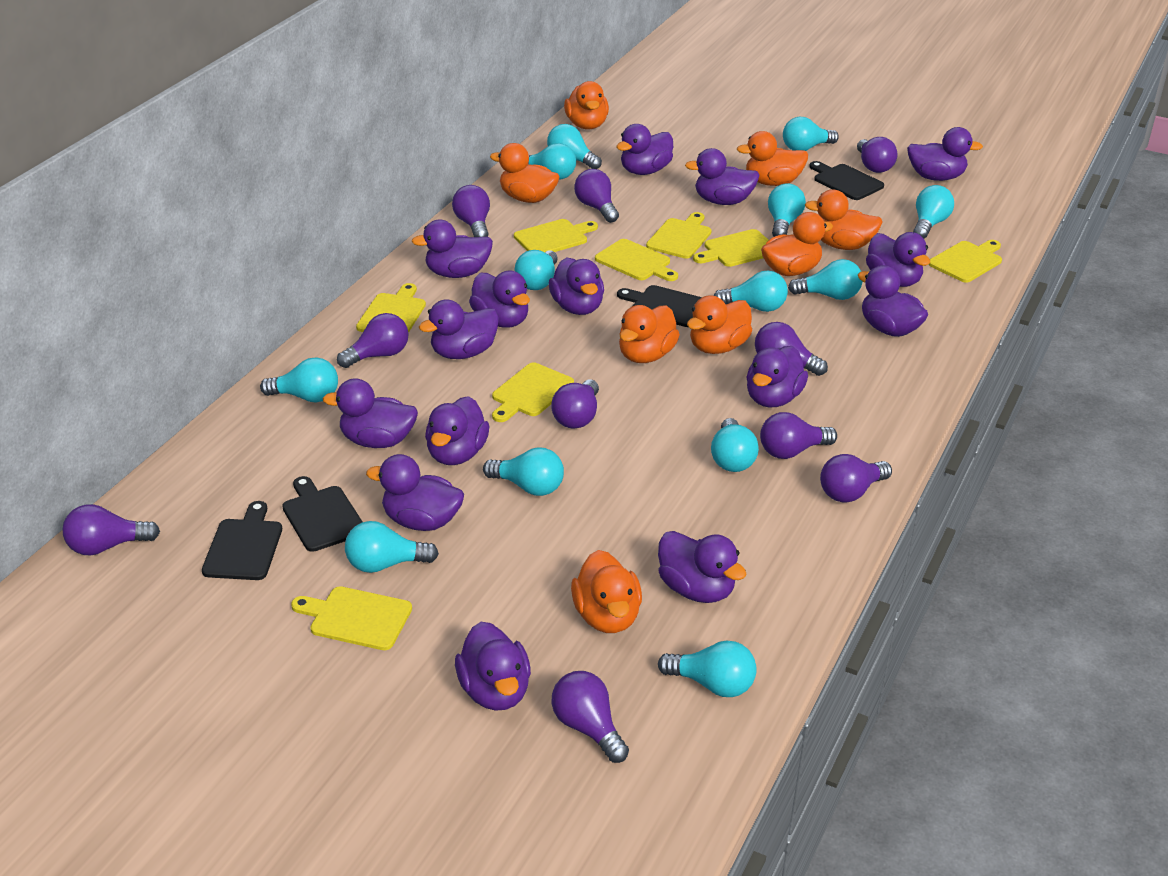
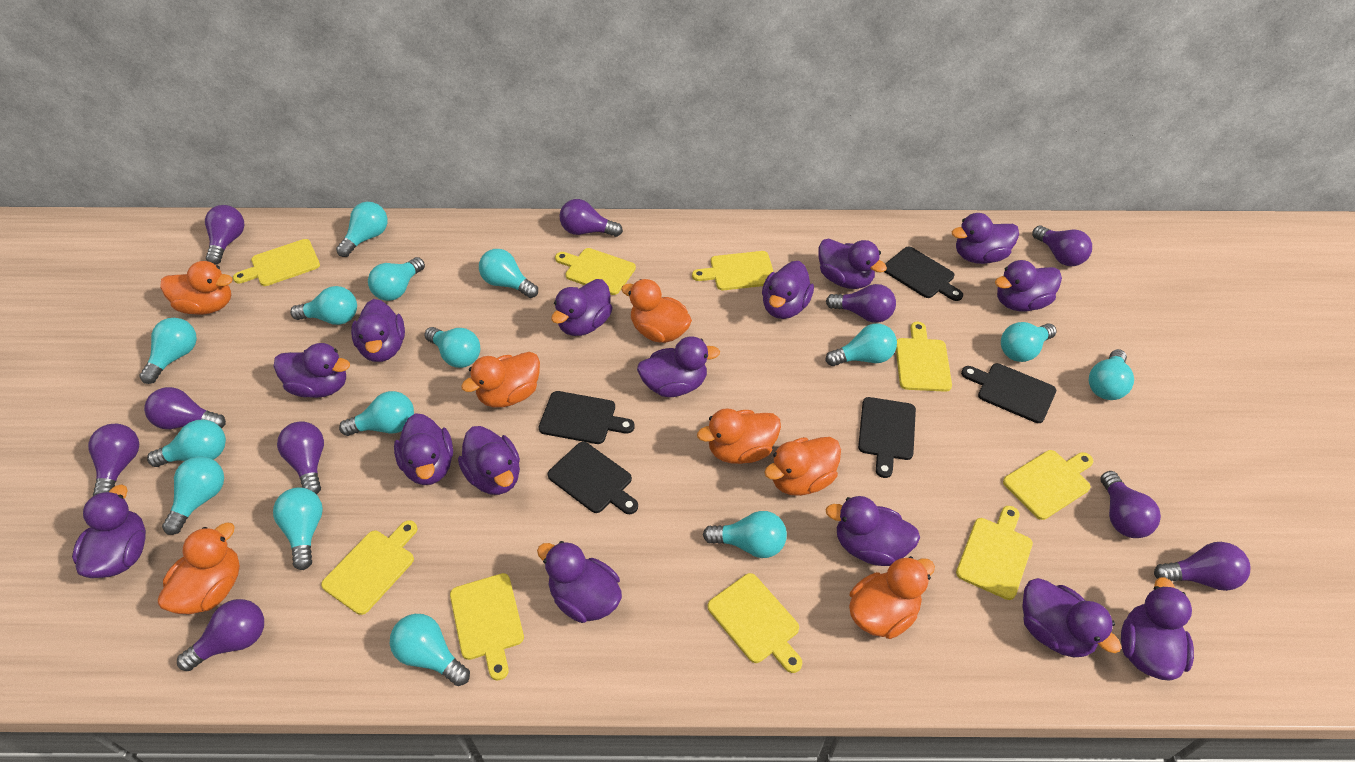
black cutting board: 4 -> 5
orange duck: 8 -> 7
turquoise light bulb: 13 -> 15
yellow cutting board: 8 -> 9

